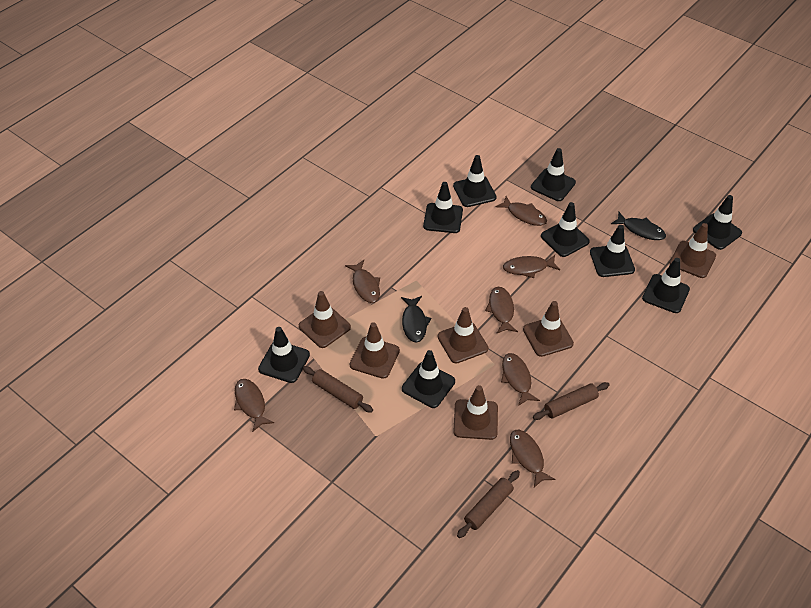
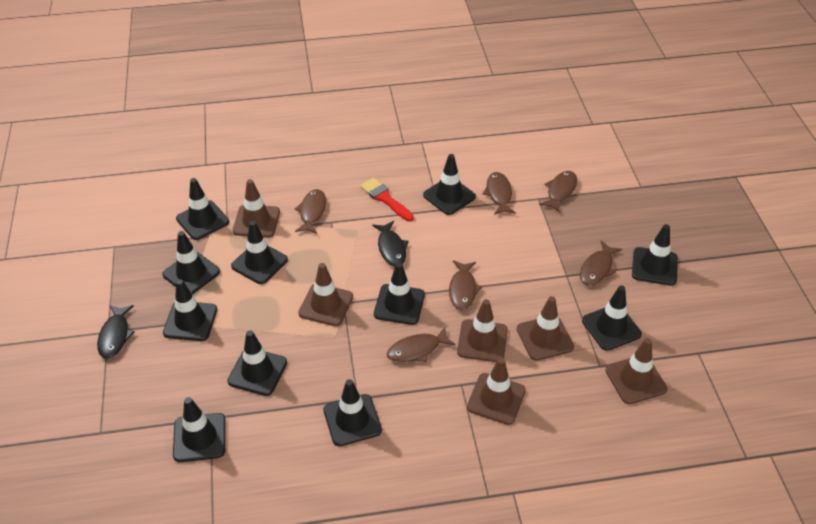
black traffic cone: 9 -> 11
brown fish: 7 -> 6
brown rolling pin: 3 -> 0
red brush: 0 -> 1

